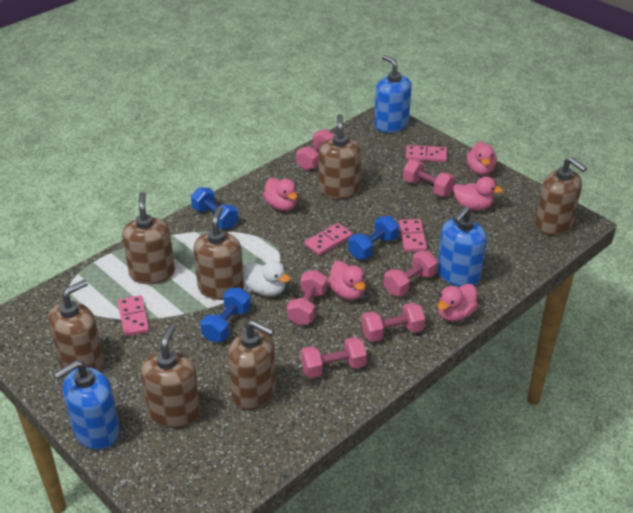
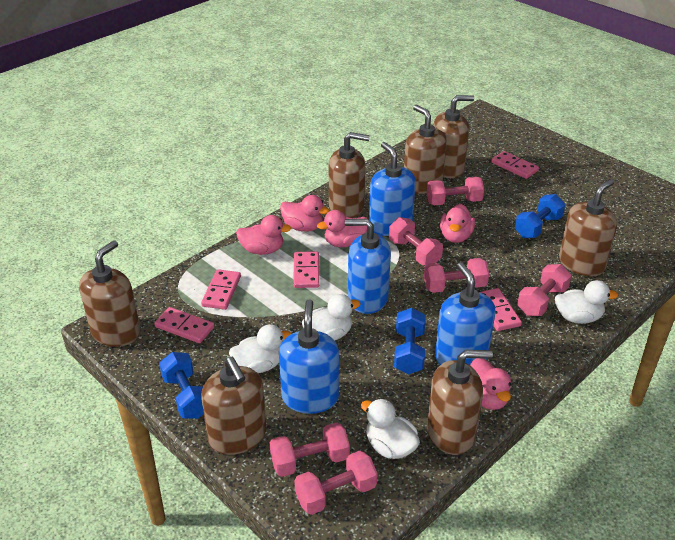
blue soap dispenser: 3 -> 4
pink domino: 4 -> 5
white duck: 1 -> 4

